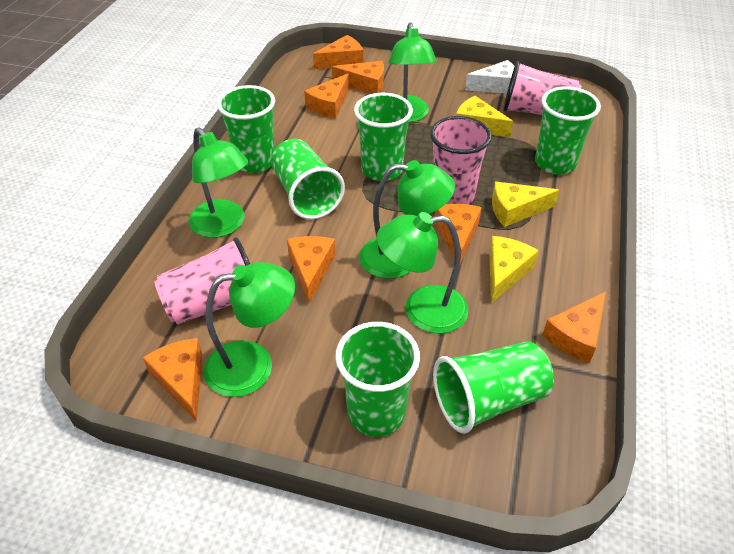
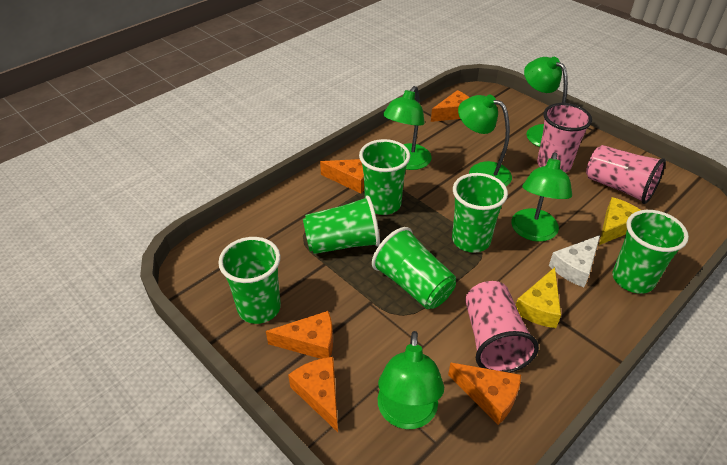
orange cheese: 7 -> 5
yellow cheese: 3 -> 2

